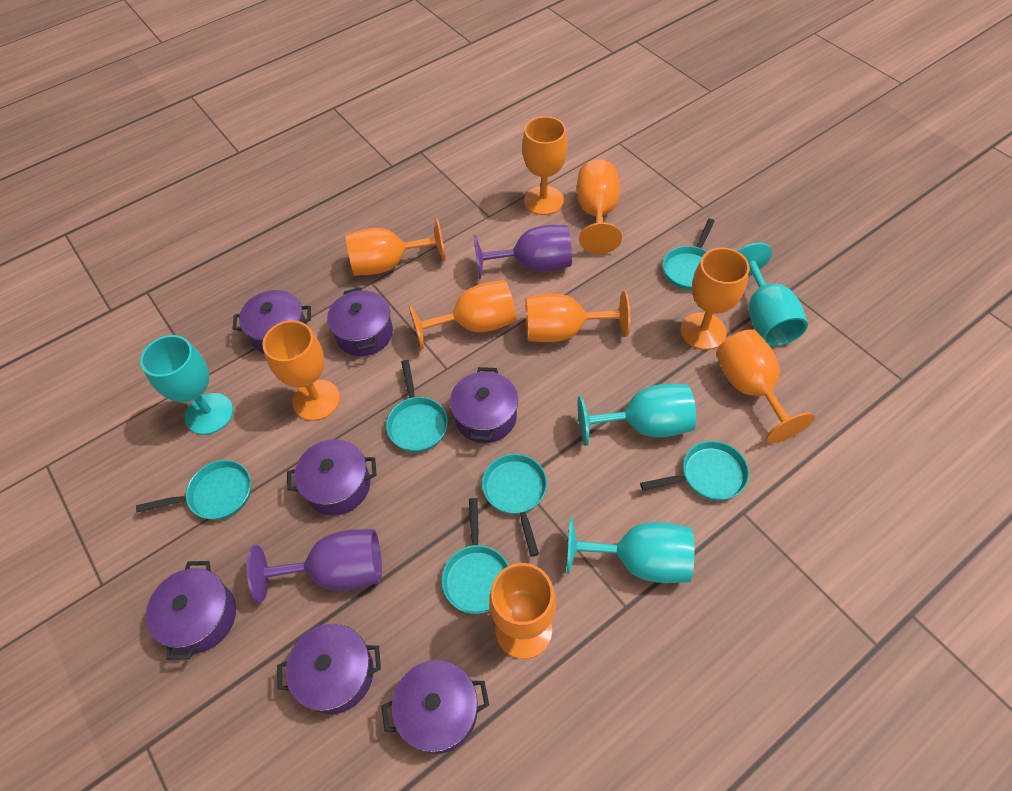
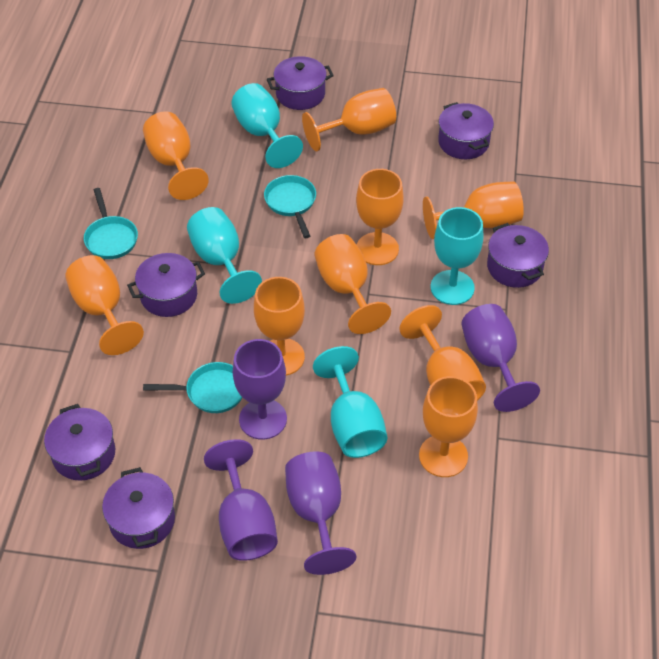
purple goblet: 2 -> 4
purple pot: 7 -> 6
turquoise pan: 6 -> 3

